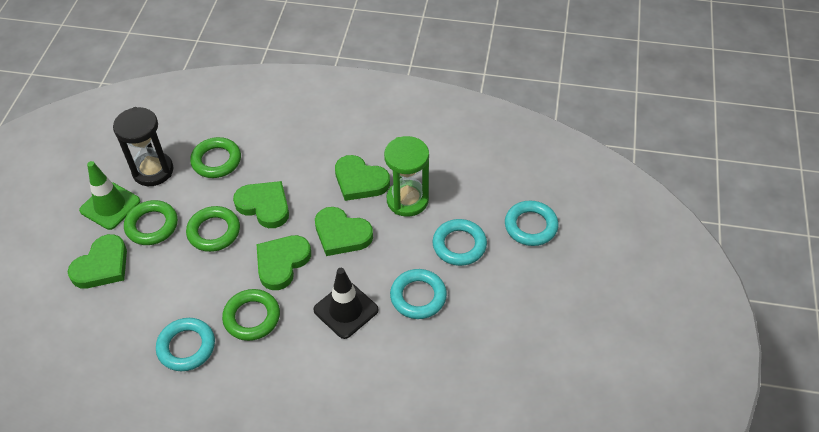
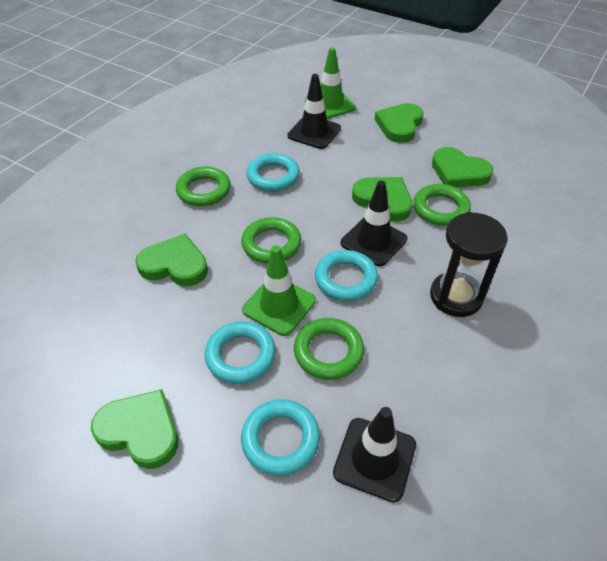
black traffic cone: 1 -> 3
green hourglass: 1 -> 0
green traffic cone: 1 -> 2

